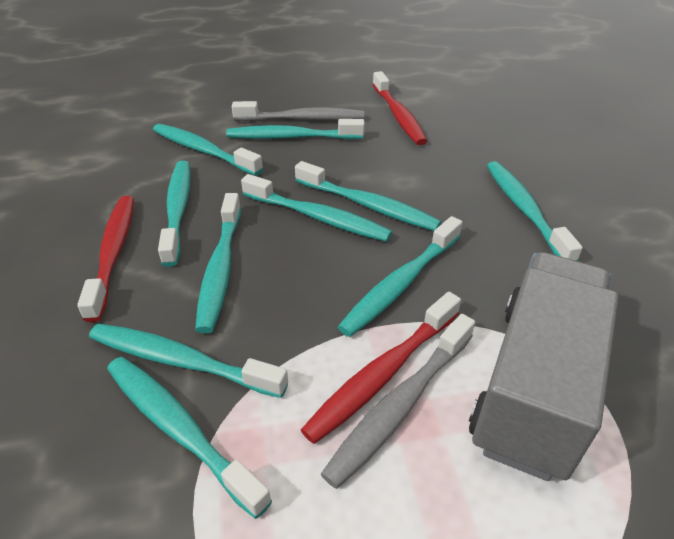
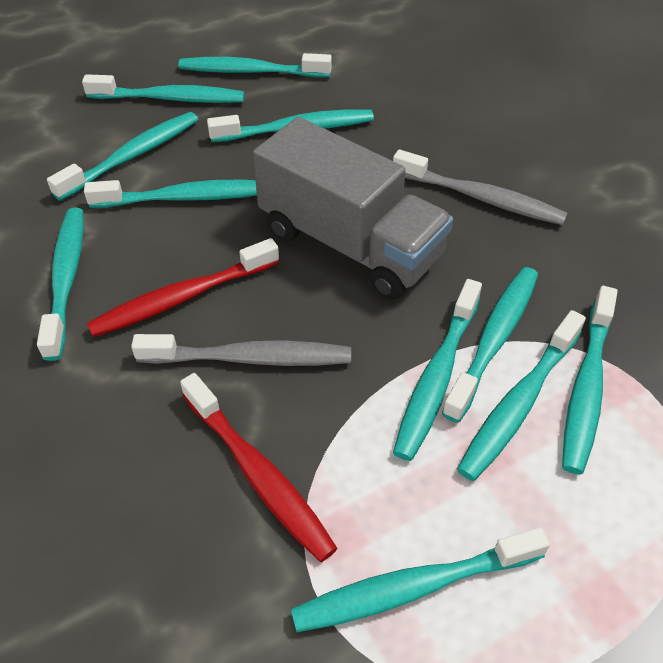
red toothbrush: 3 -> 2
turquoise toothbrush: 10 -> 11

